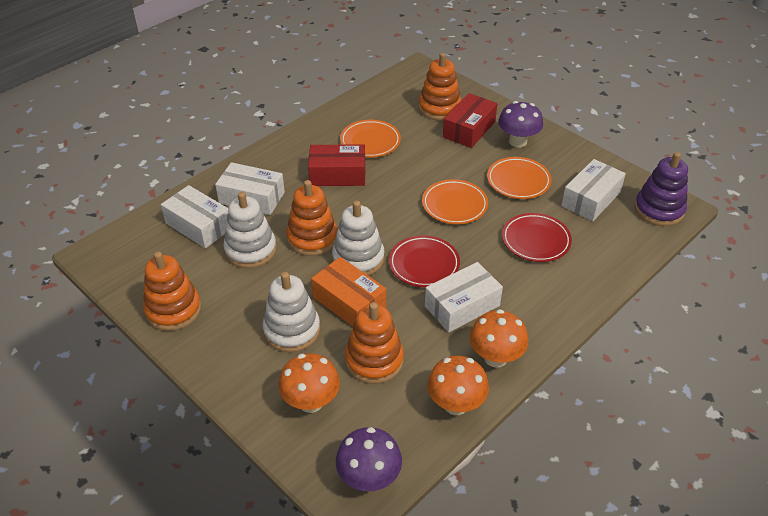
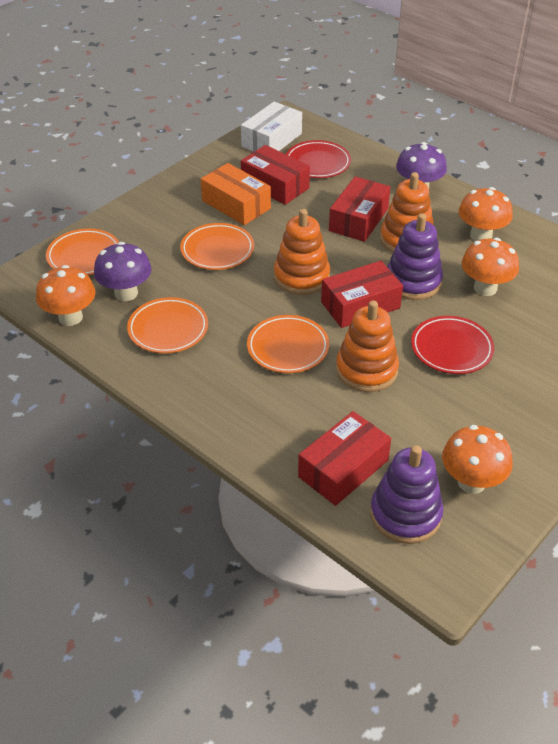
orange mushroom: 3 -> 4
orange plate: 3 -> 4
orange stacking toy: 4 -> 3
purple stacking toy: 1 -> 2
red box: 2 -> 4
white box: 4 -> 1
white stacking toy: 3 -> 0

